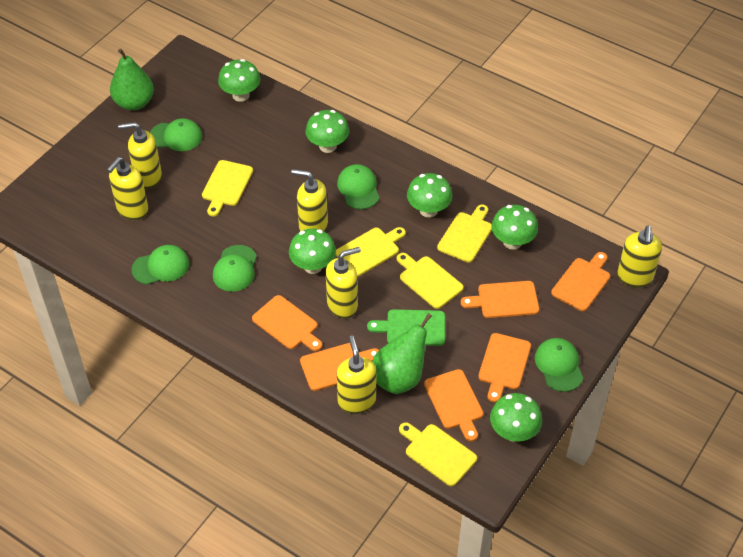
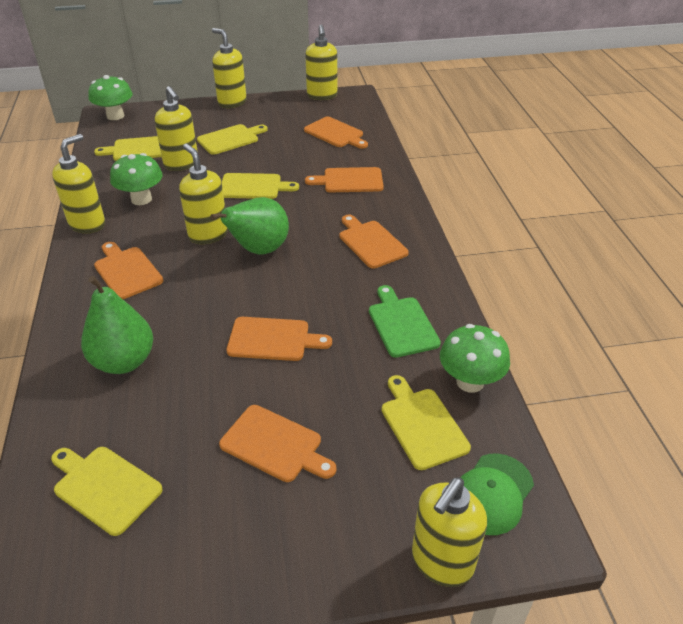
green cap: 5 -> 1
green mushroom: 6 -> 3

